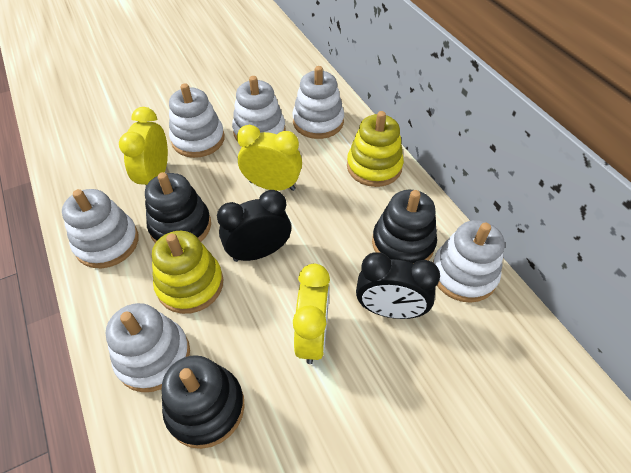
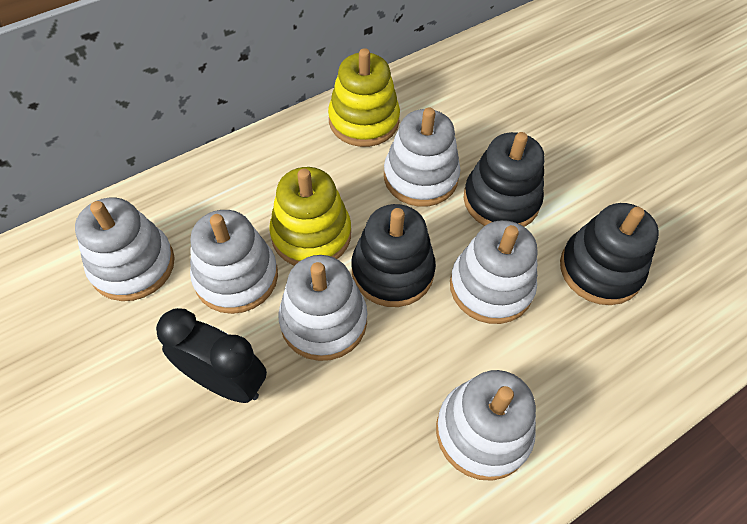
black clock: 2 -> 1
yellow clock: 3 -> 0

